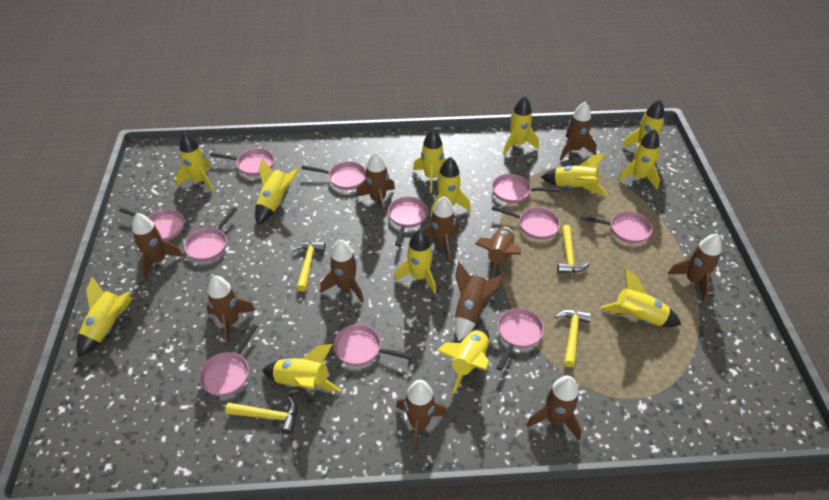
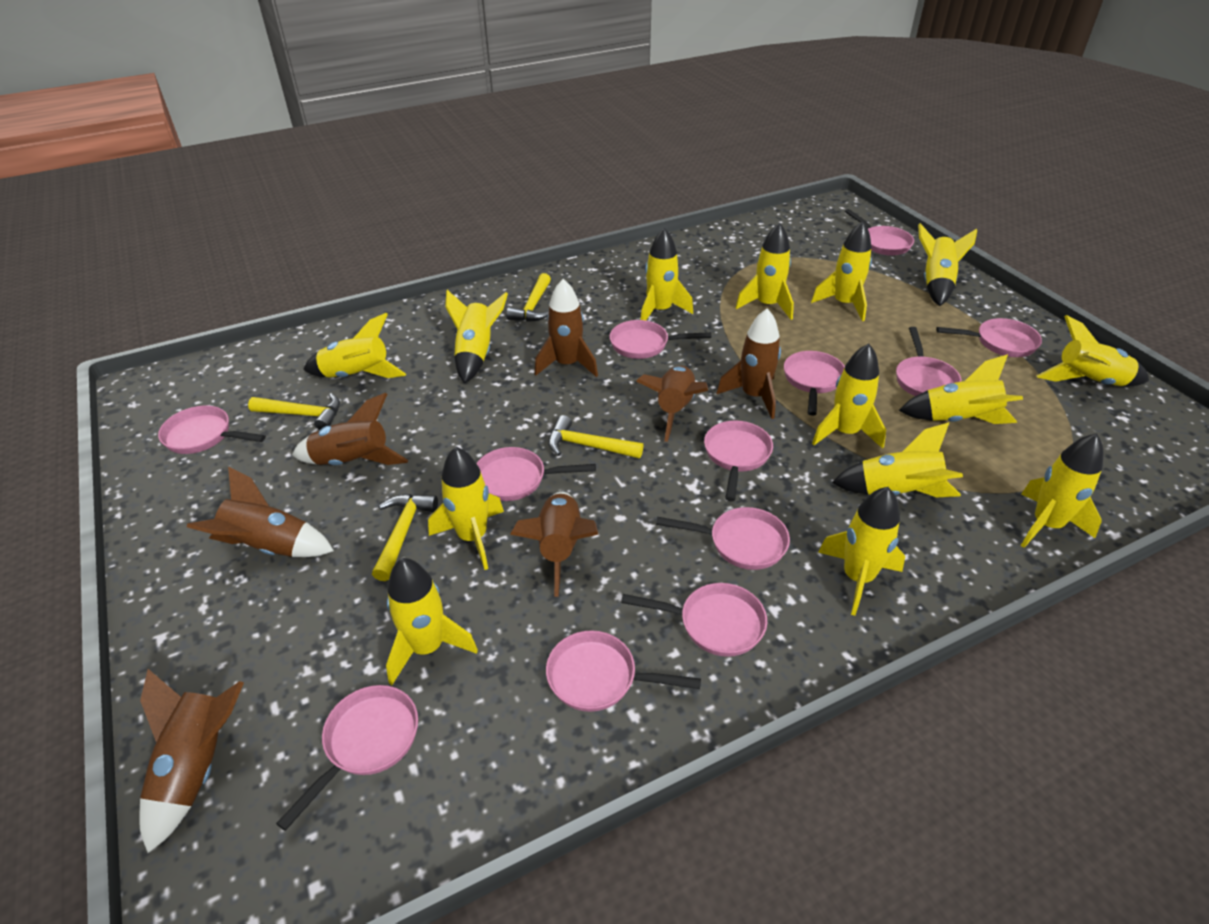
brown rocket: 11 -> 7
pink pan: 11 -> 12
yellow rocket: 13 -> 14

